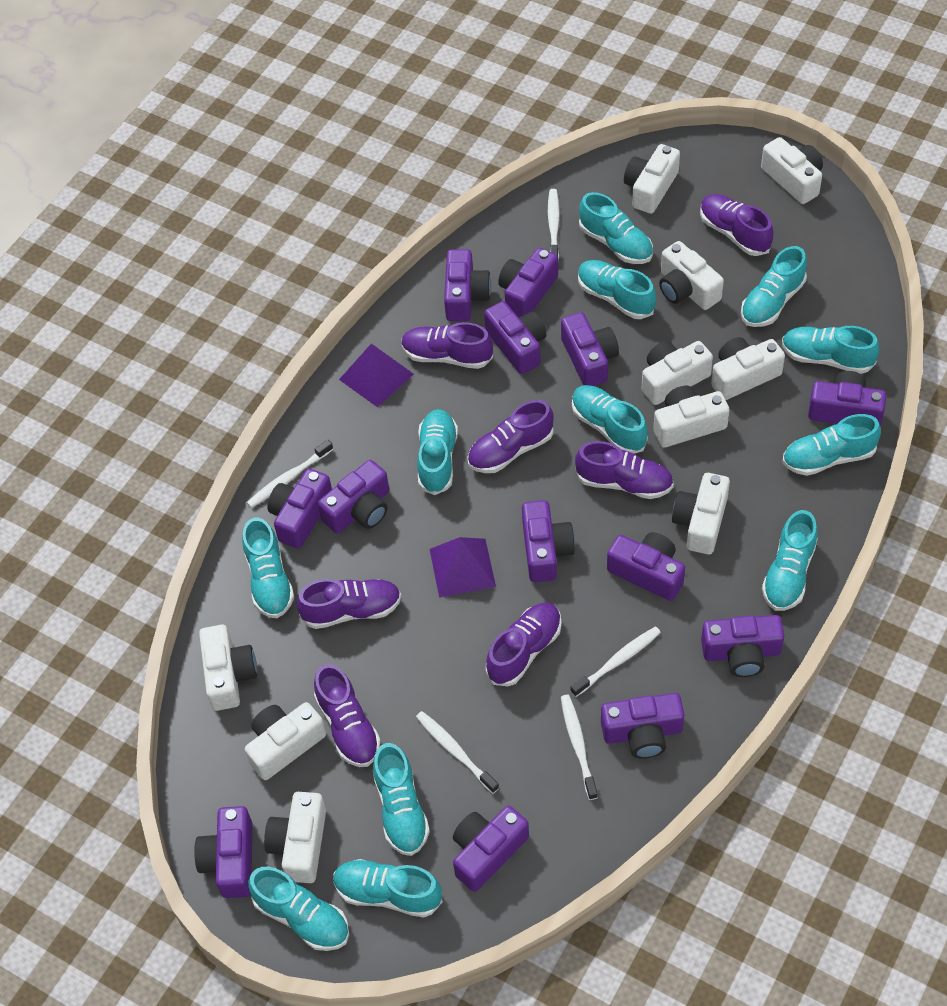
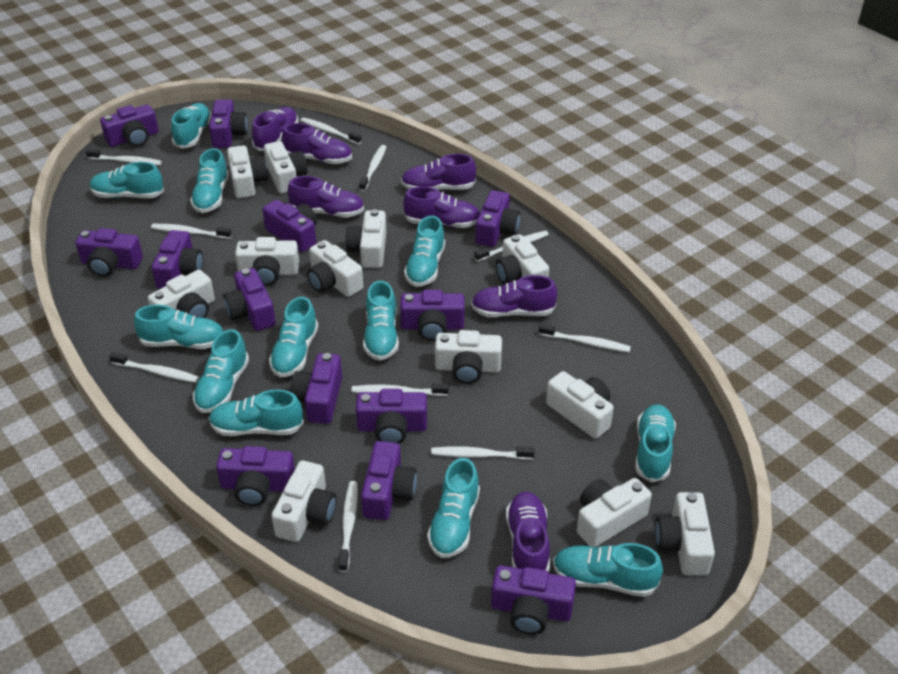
purple pyramid: 2 -> 0
white camera: 10 -> 12
white toothbrush: 5 -> 10

